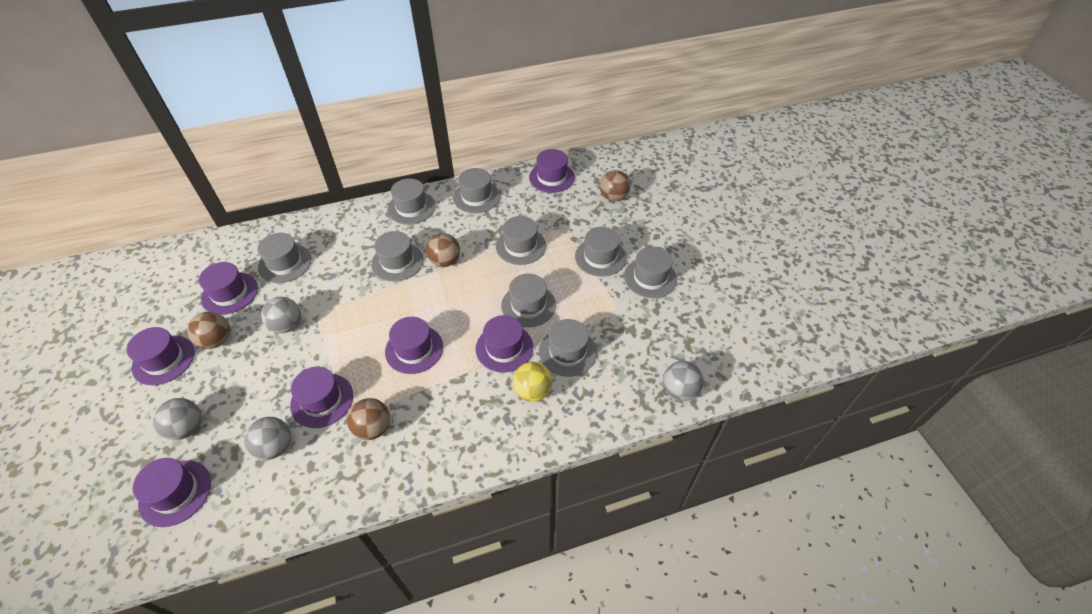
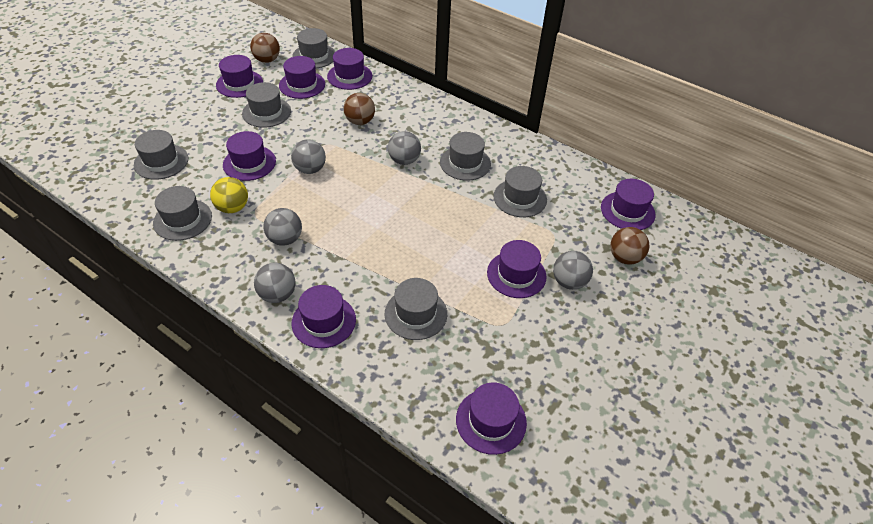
brown ball: 4 -> 3
grey ball: 4 -> 5
grey hat: 9 -> 7
purple hat: 7 -> 8

